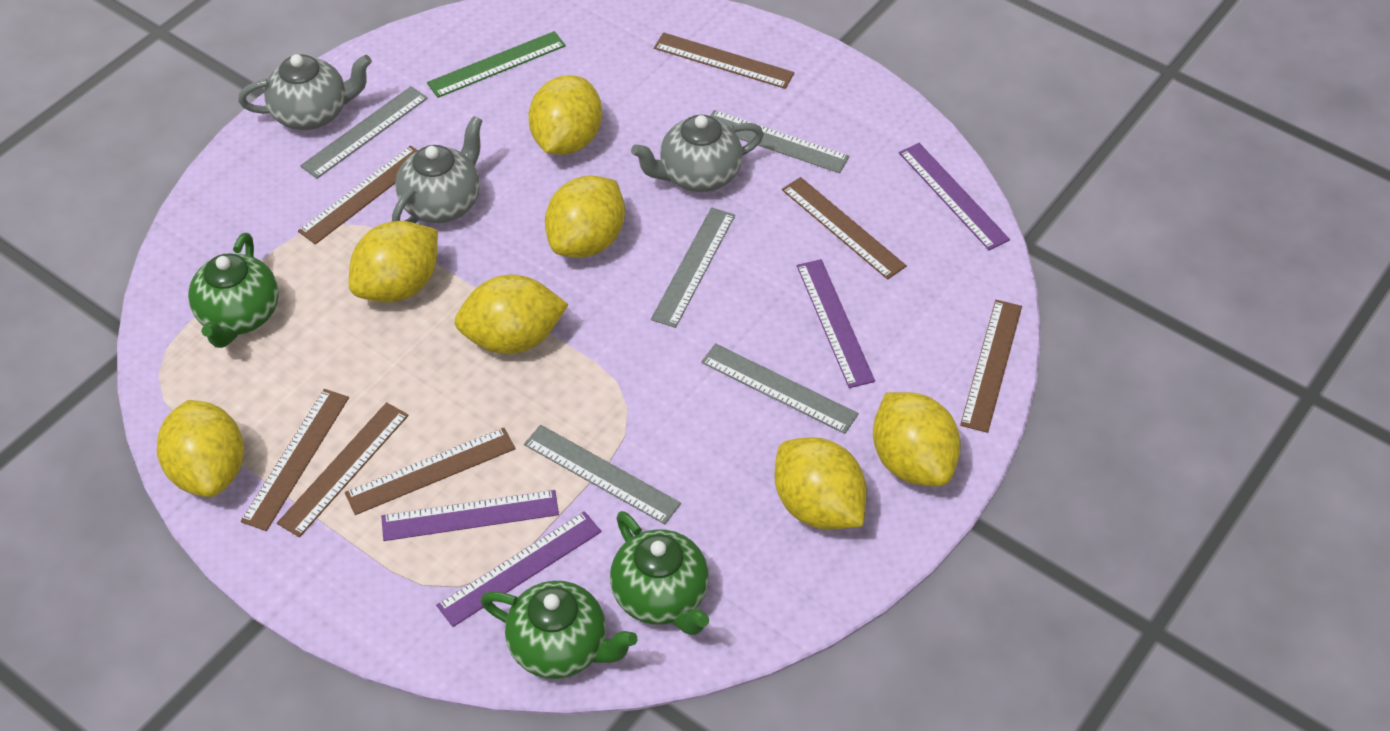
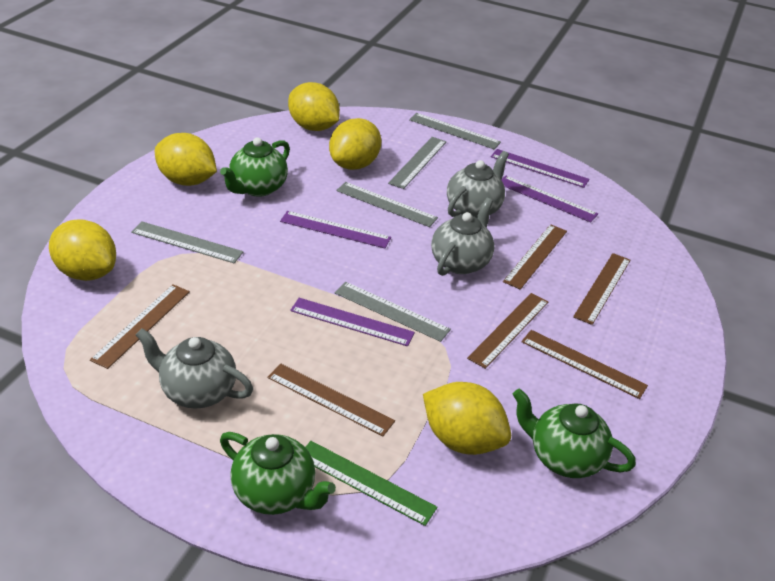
brown ruler: 7 -> 6
yellow lemon: 7 -> 5

